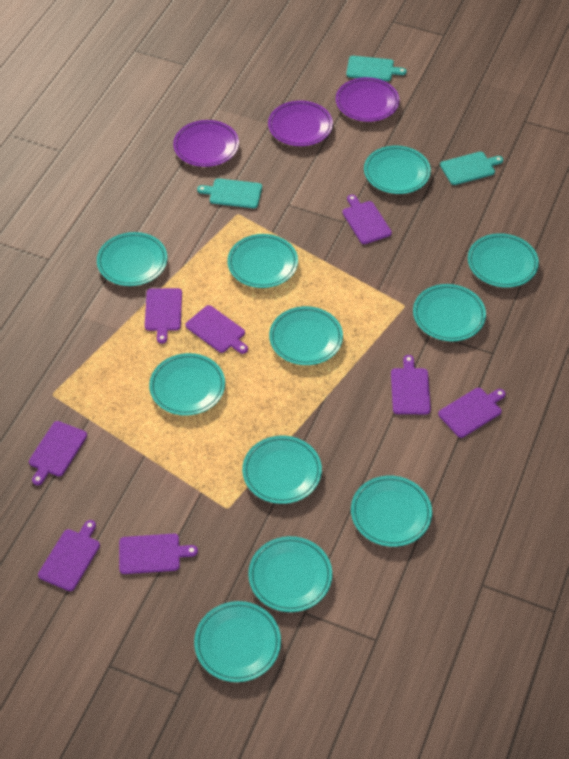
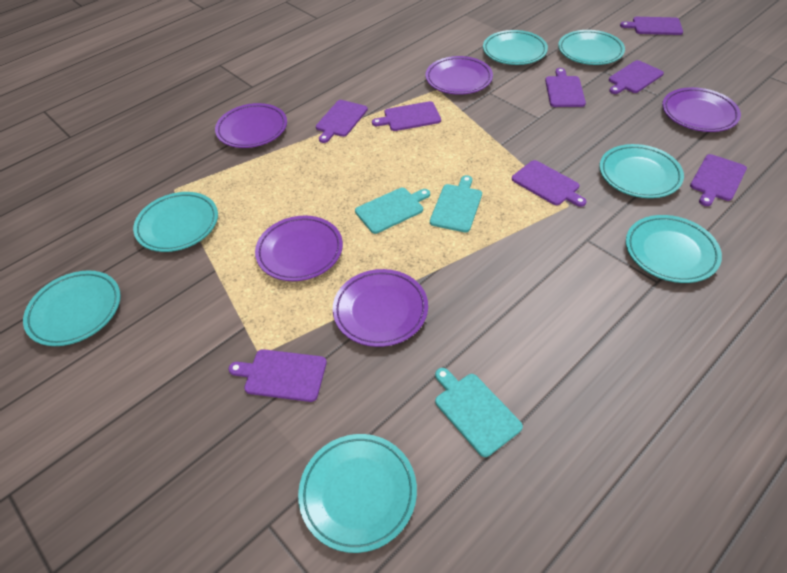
purple plate: 3 -> 5
turquoise plate: 11 -> 7

